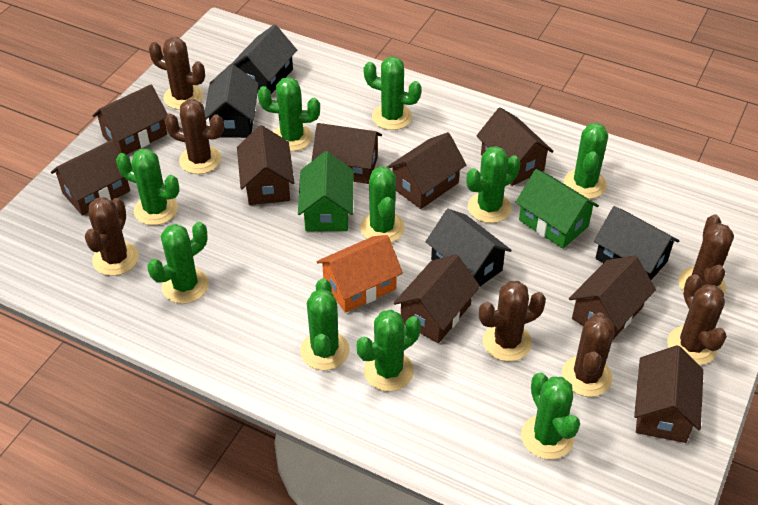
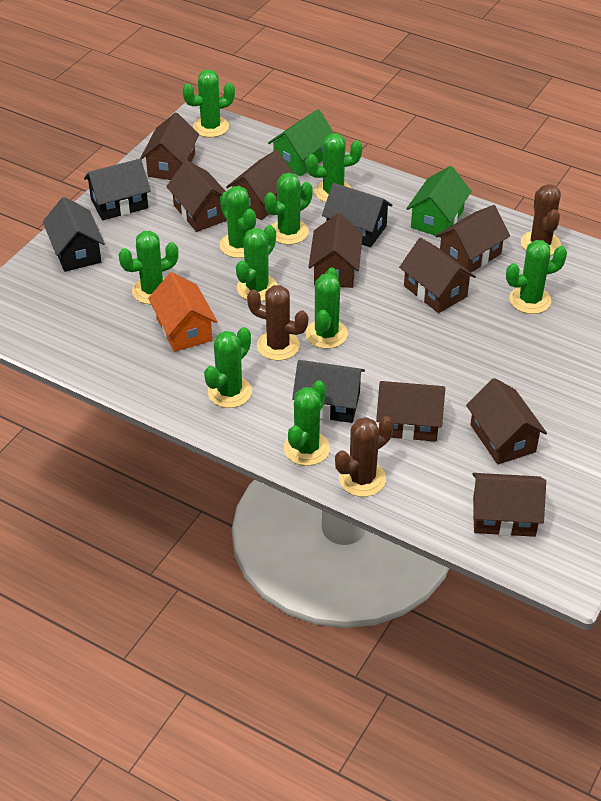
brown cactus: 7 -> 3

